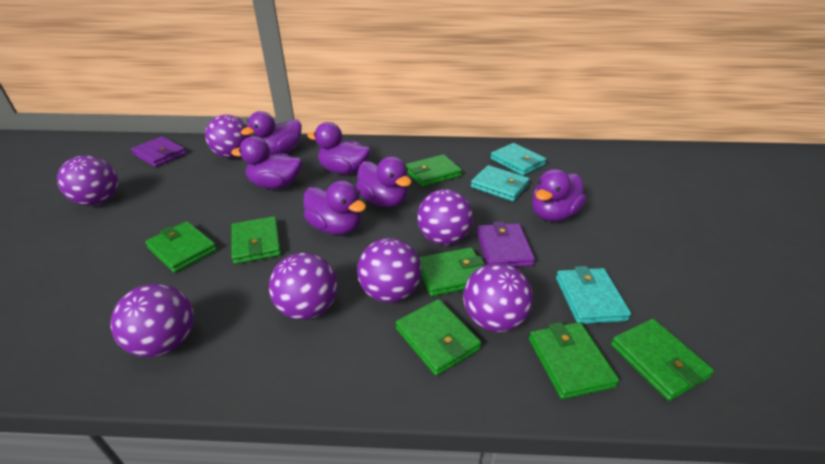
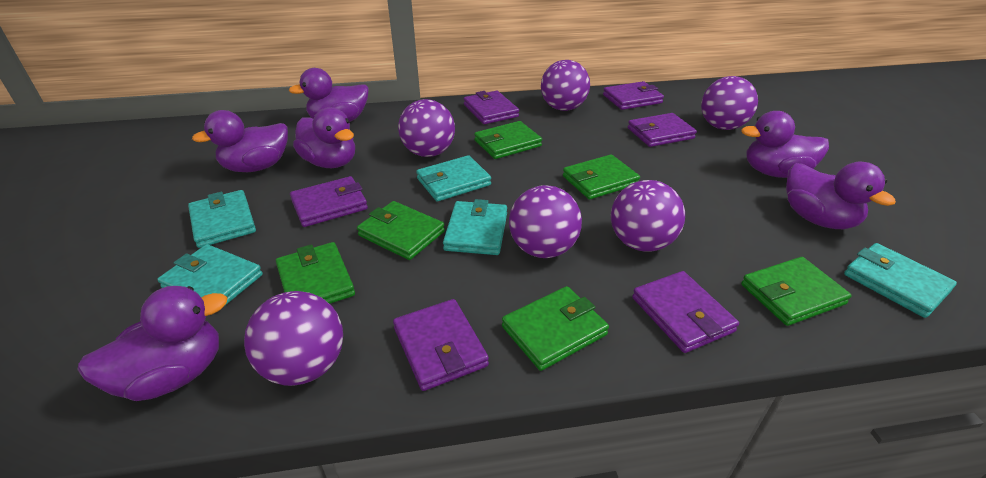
green wallet: 7 -> 6
purple ball: 7 -> 6
purple wallet: 2 -> 6
turquoise wallet: 3 -> 5

